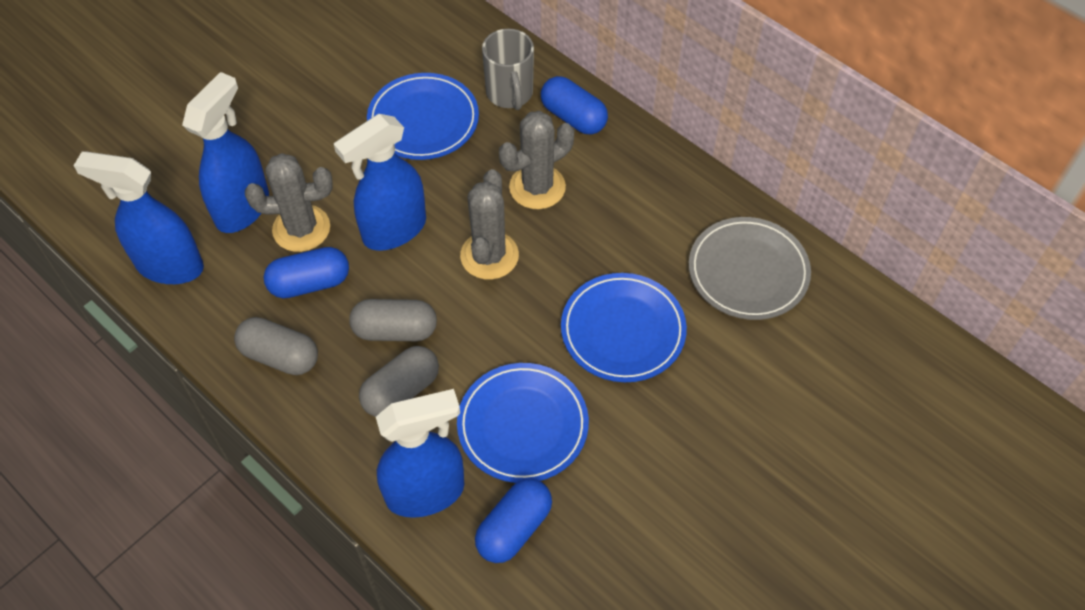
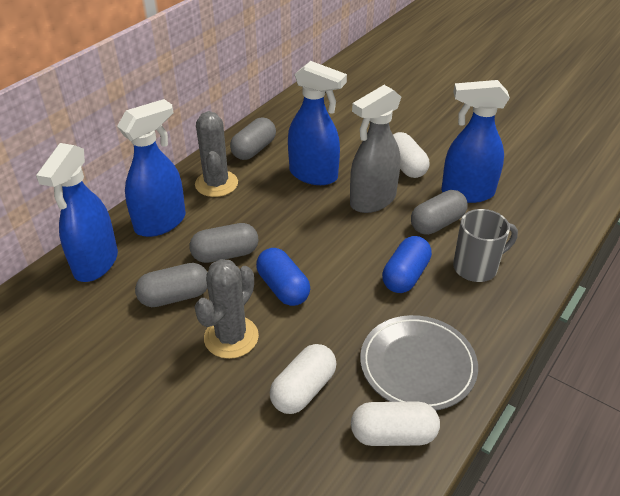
blue capsule: 3 -> 2
blue plate: 3 -> 0
grey cactus: 3 -> 2
grey capsule: 3 -> 4
grey spray bottle: 0 -> 1
white capsule: 0 -> 3

